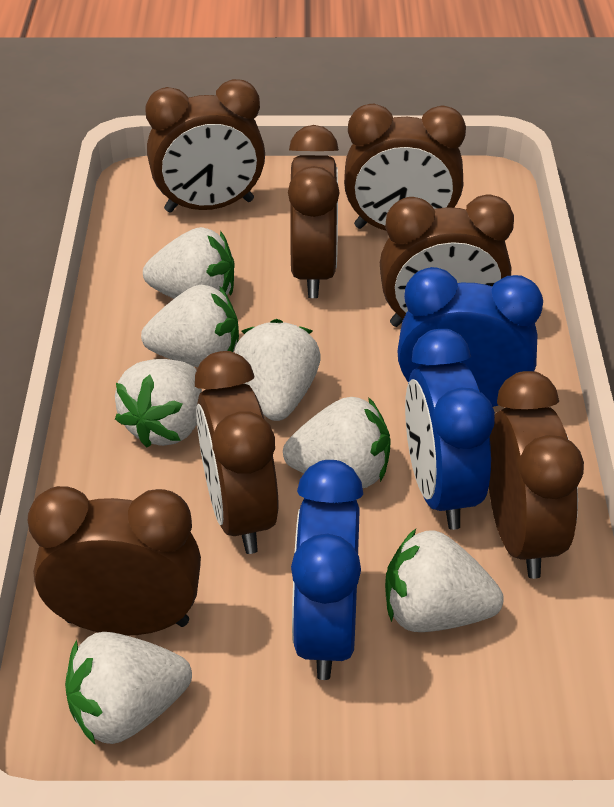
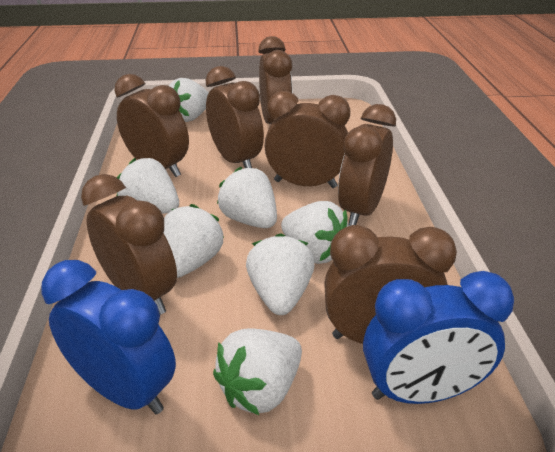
blue clock: 3 -> 2

